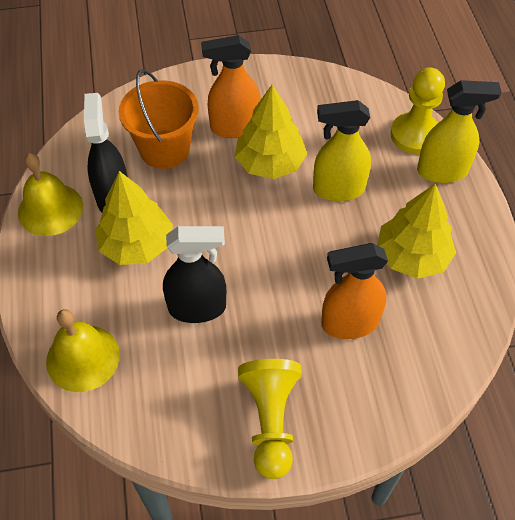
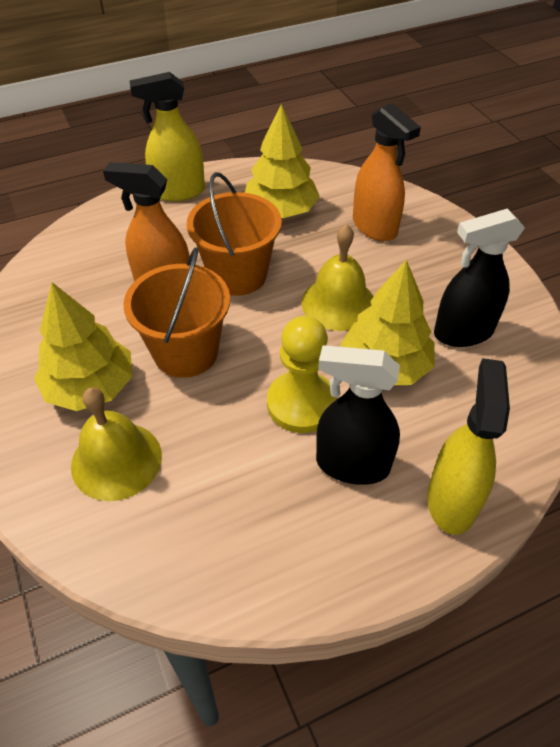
orange bucket: 1 -> 2
yellow pawn: 2 -> 1

